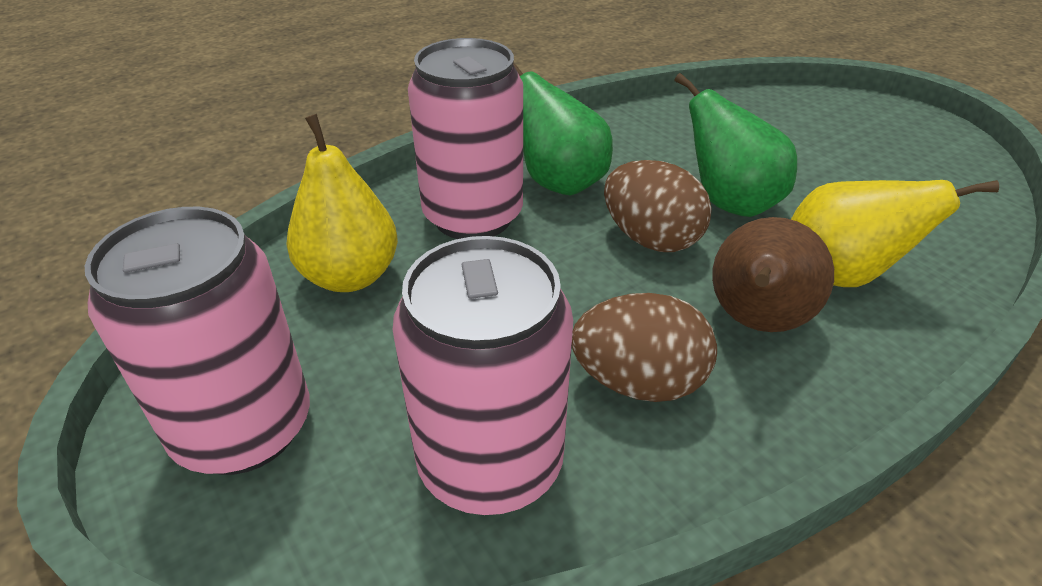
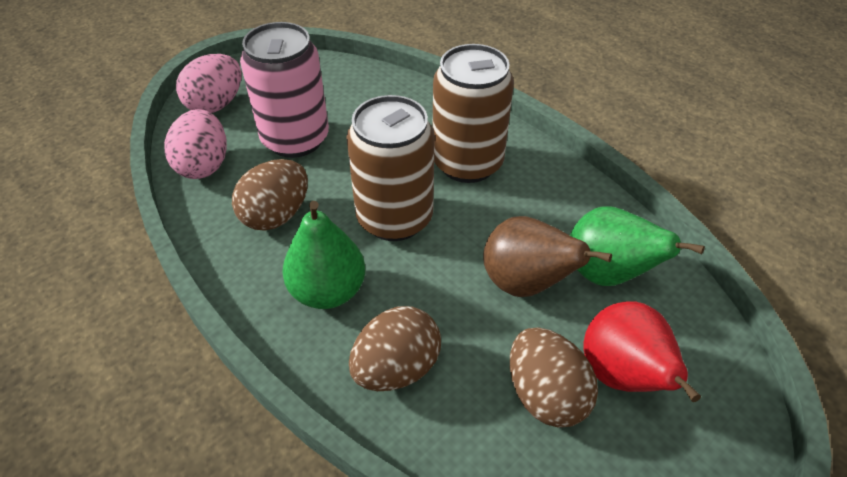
brown can: 0 -> 2
brown egg: 2 -> 3
pink can: 3 -> 1
pink egg: 0 -> 2
red pear: 0 -> 1
yellow pear: 2 -> 0

